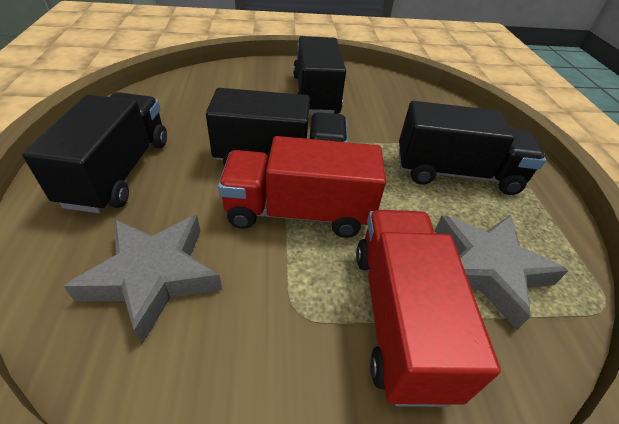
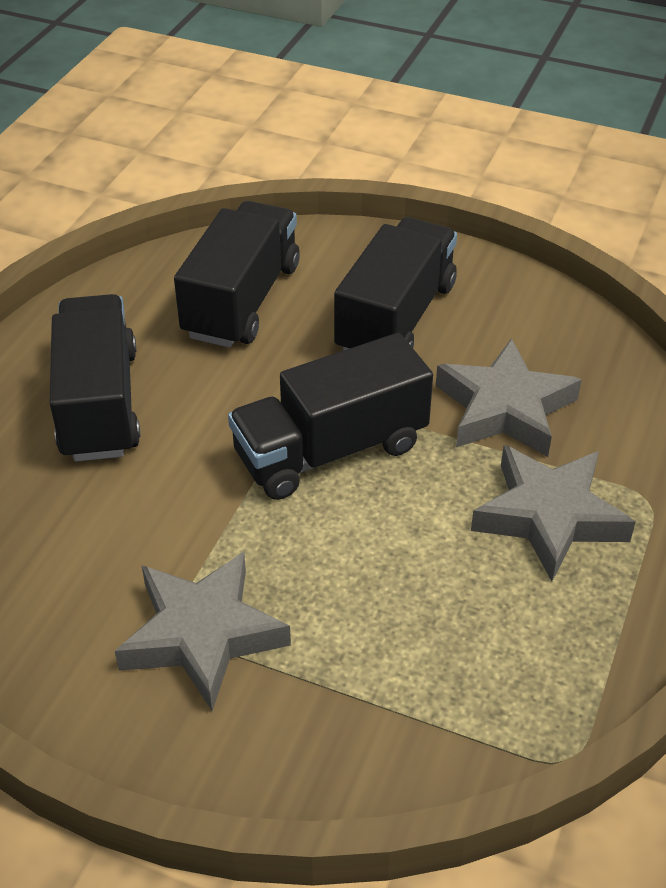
grey star: 2 -> 3
red truck: 2 -> 0

